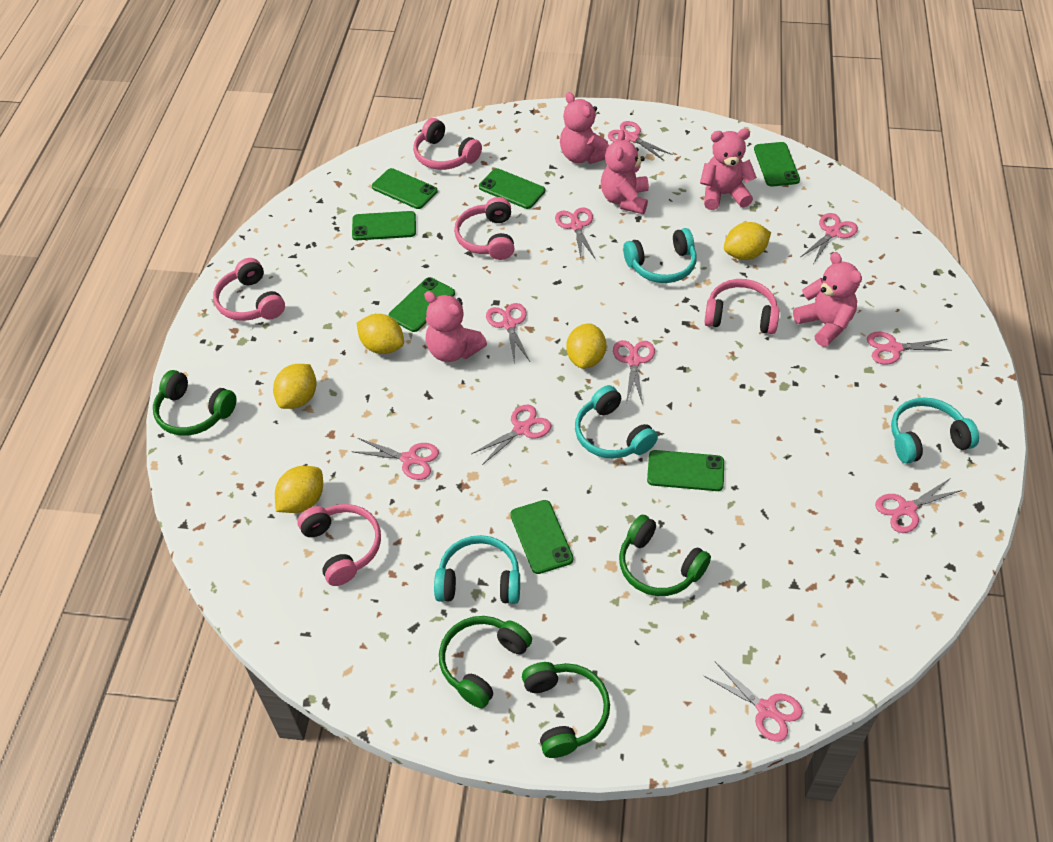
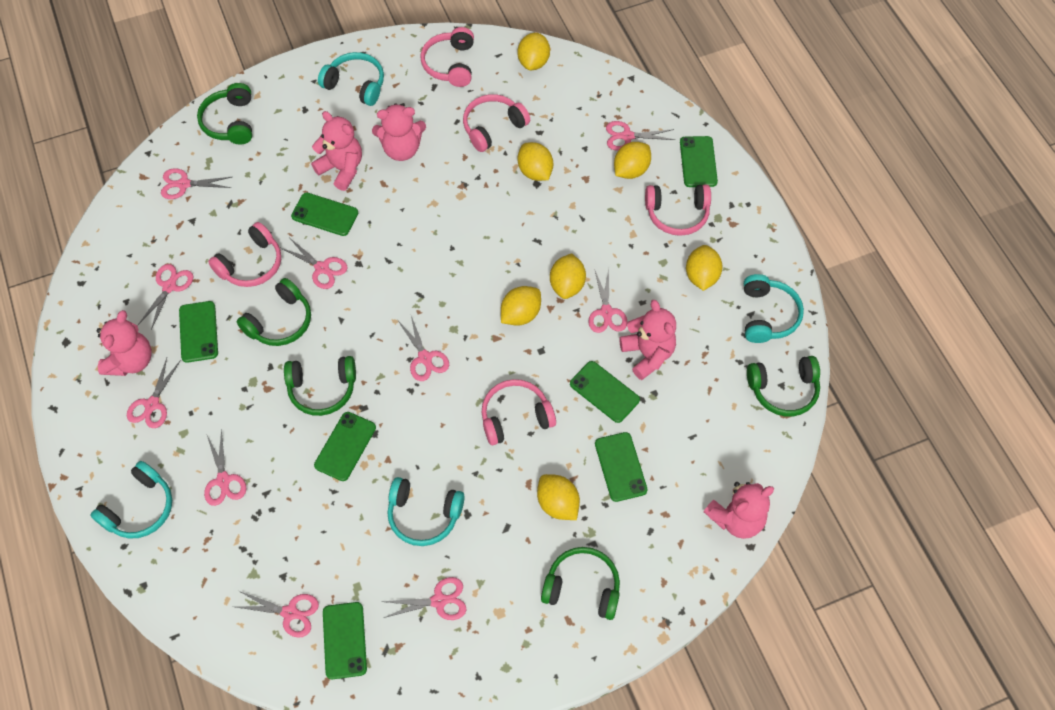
green headphones: 4 -> 5
yellow lemon: 5 -> 7

